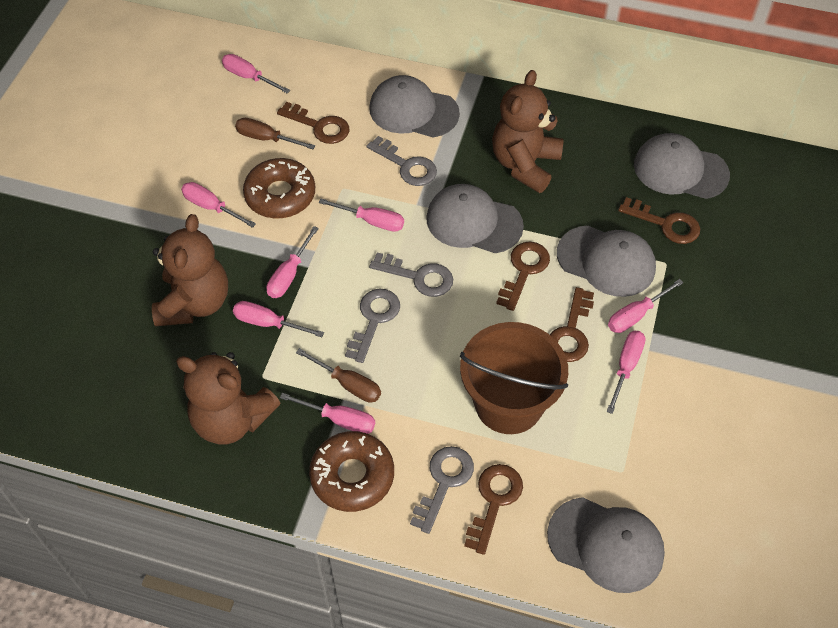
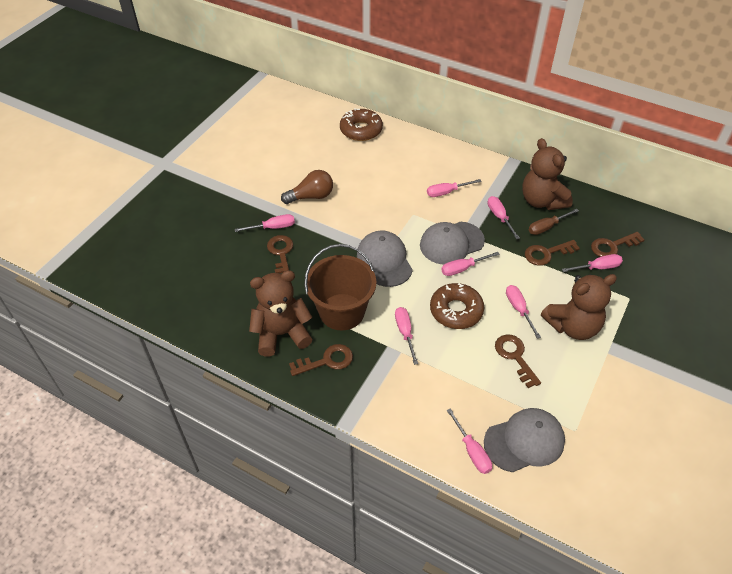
brown light bulb: 0 -> 1
brown screwdriver: 2 -> 1
grey cap: 5 -> 3
grey key: 4 -> 0

